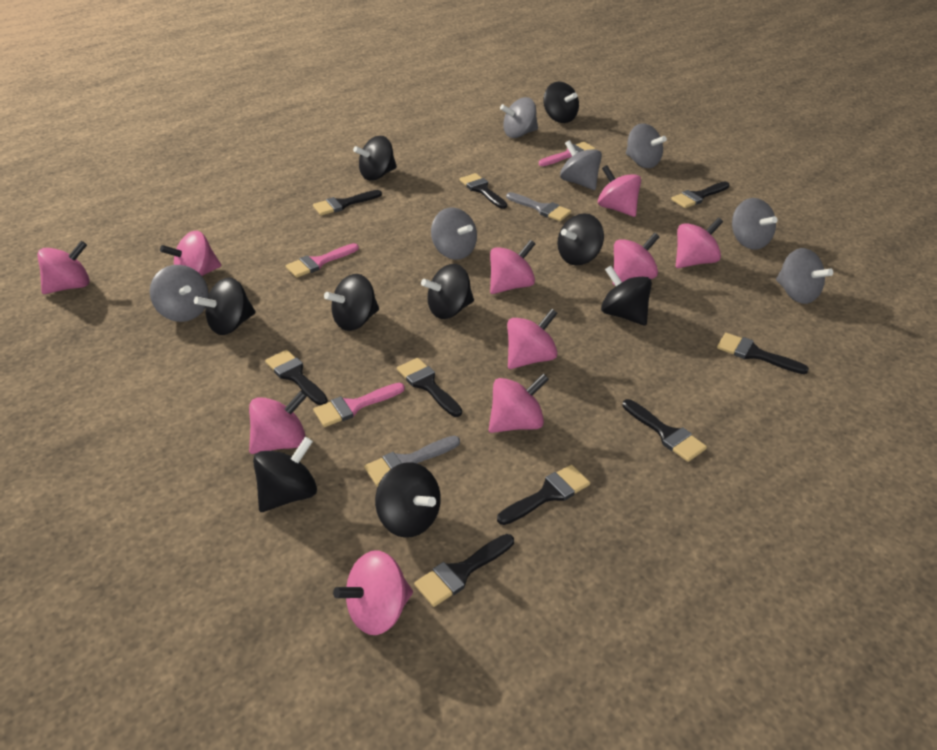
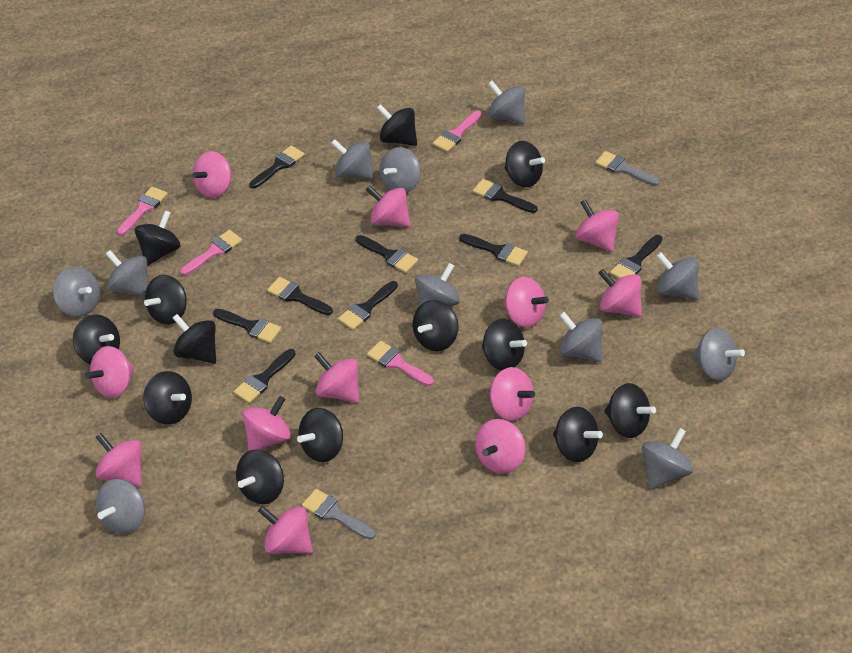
black spinning top: 9 -> 13
grey spinning top: 7 -> 11
pink brush: 3 -> 4
pink spinning top: 10 -> 12

